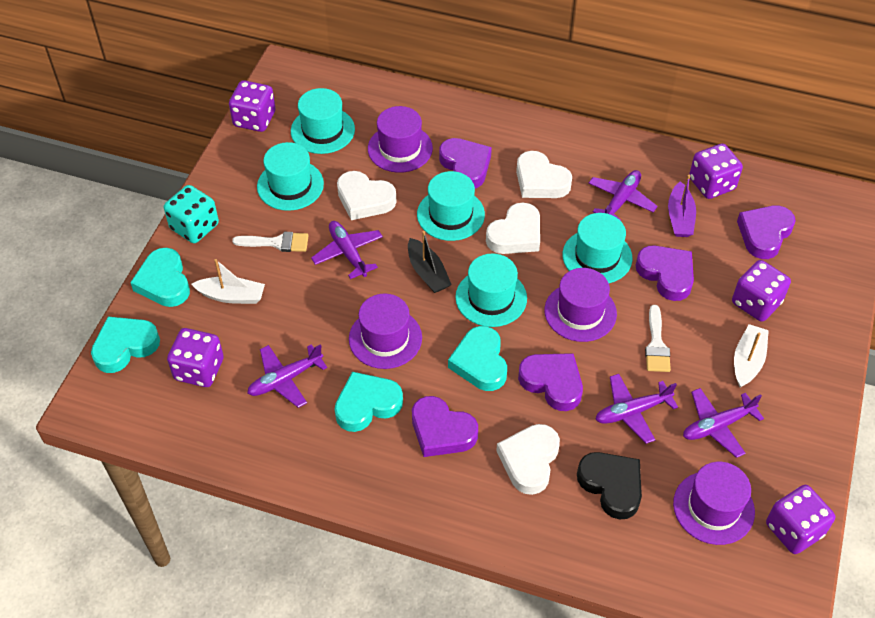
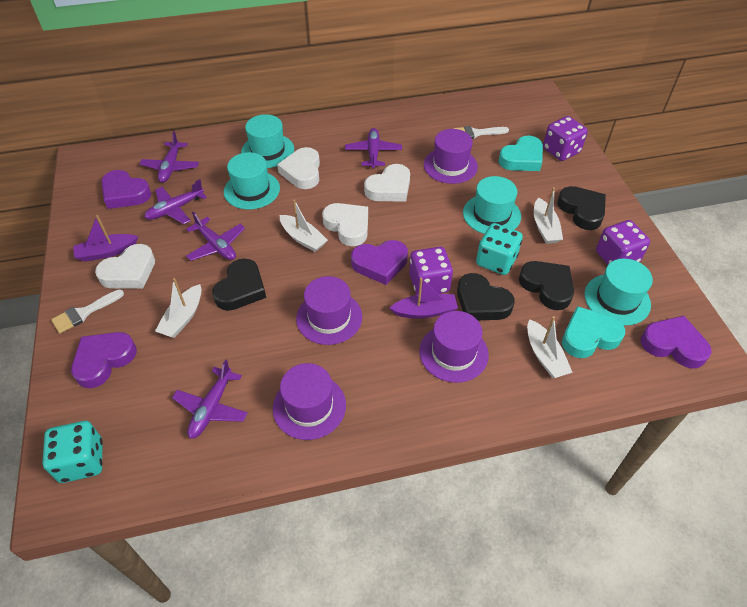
black boat: 1 -> 0
black heart: 1 -> 4
purple boat: 1 -> 2
purple dice: 5 -> 3
purple heart: 5 -> 4
turquoise dice: 1 -> 2
turquoise hat: 5 -> 4
turquoise heart: 4 -> 2
white boat: 2 -> 4

